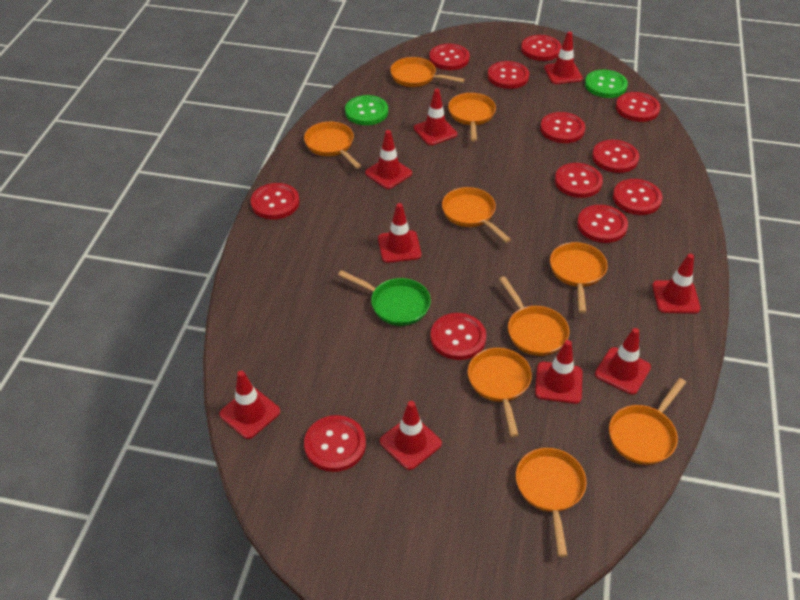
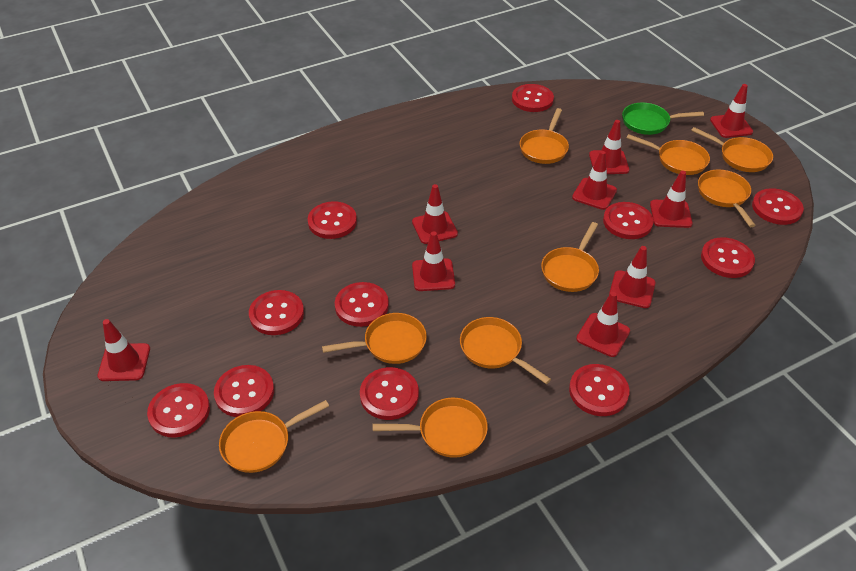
green button: 2 -> 0
red button: 12 -> 11

